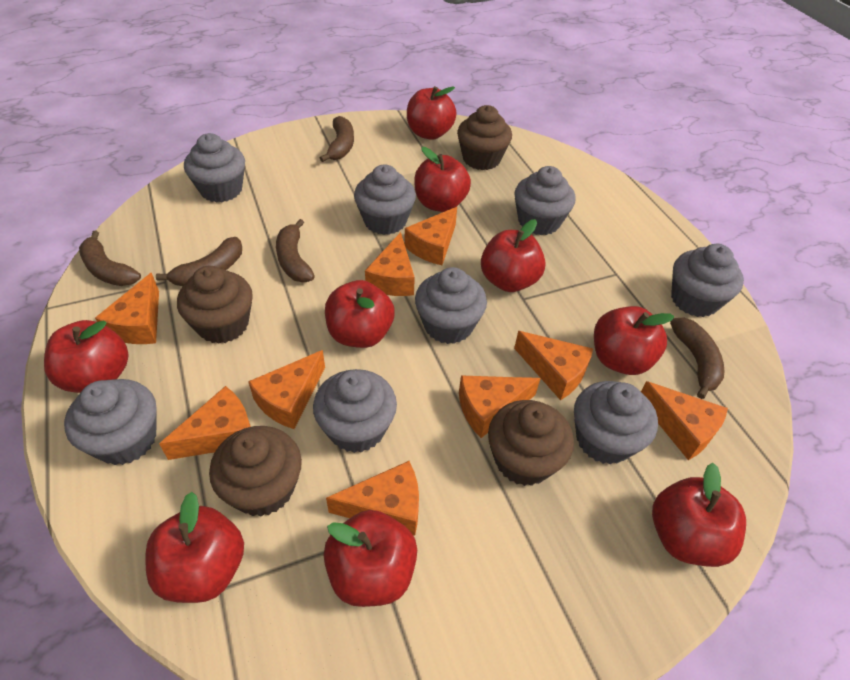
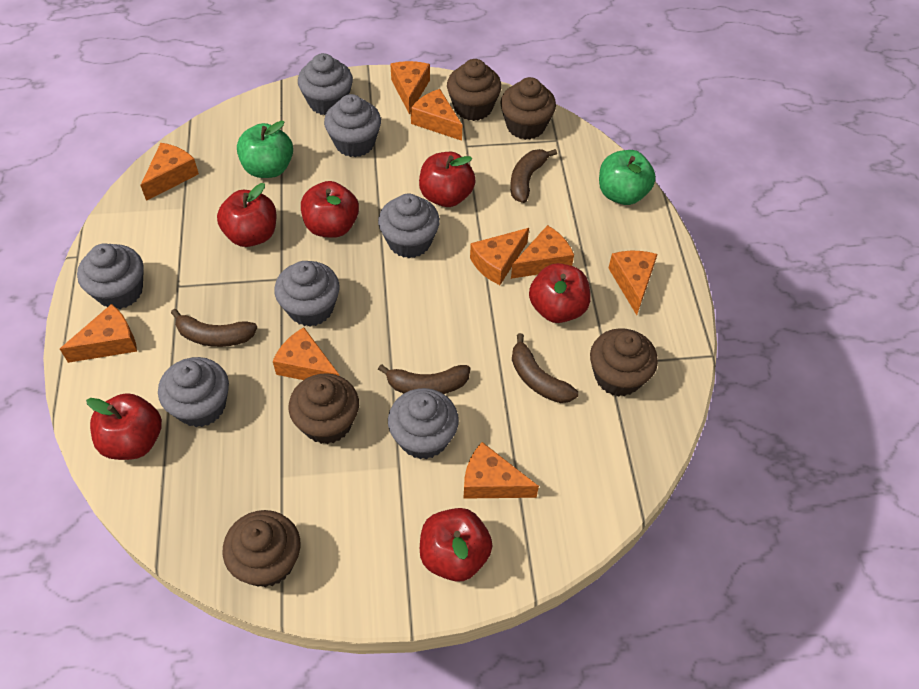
brown banana: 5 -> 4
brown cupcake: 4 -> 5
green apple: 0 -> 2
grey cupcake: 8 -> 7
red apple: 9 -> 6

